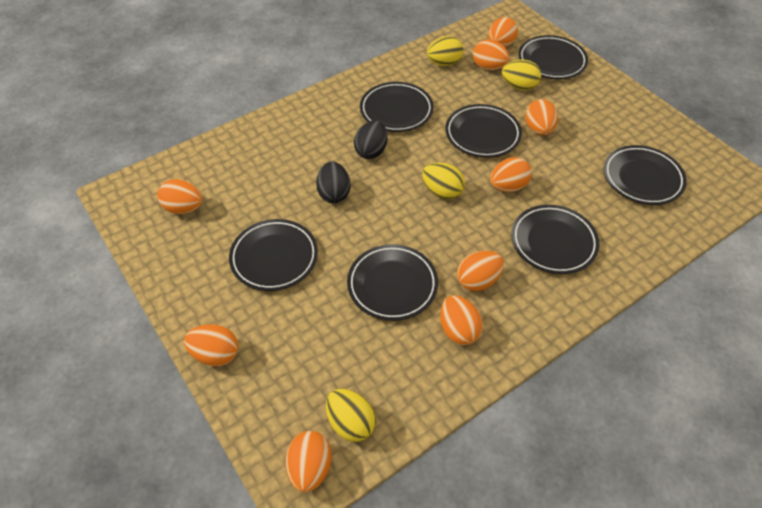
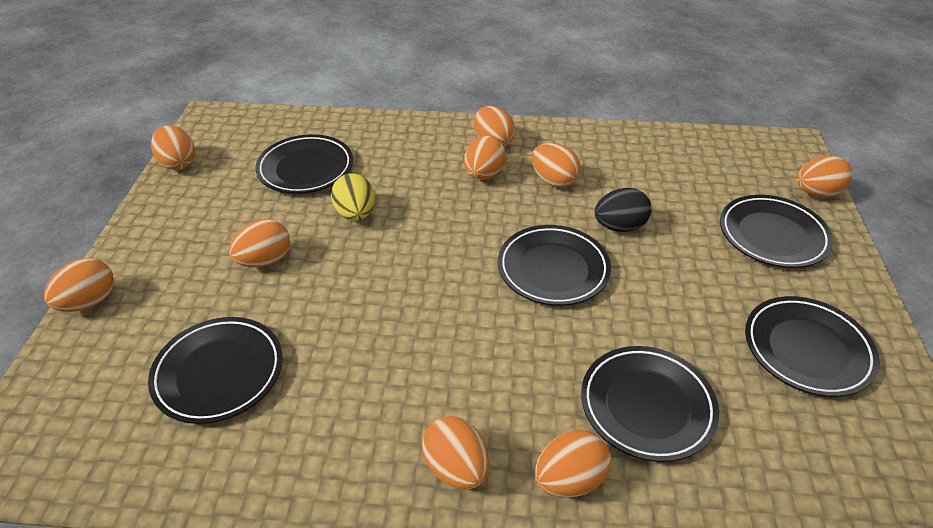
black egg: 2 -> 1
black plate: 7 -> 6
yellow egg: 4 -> 1

